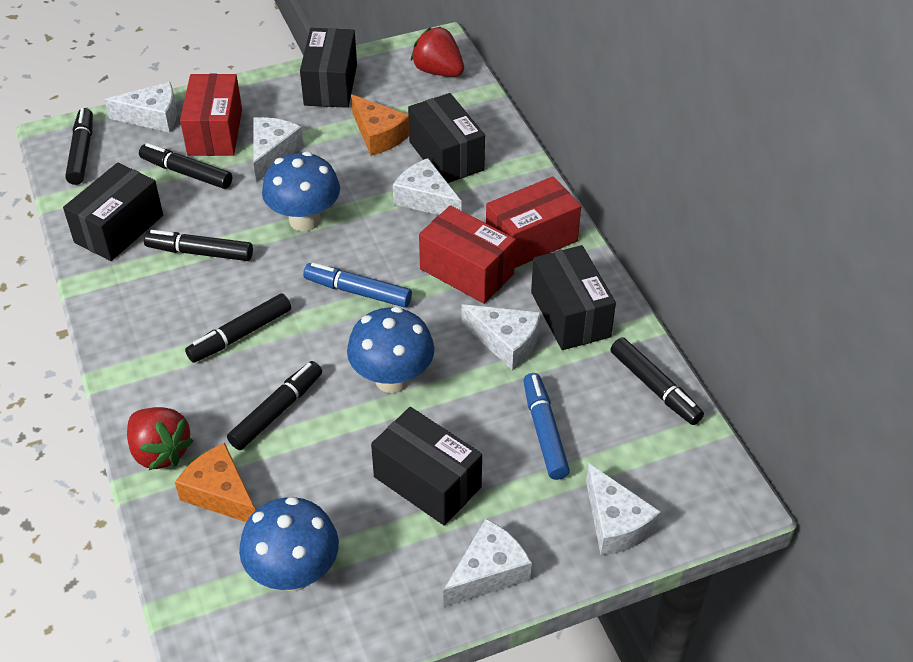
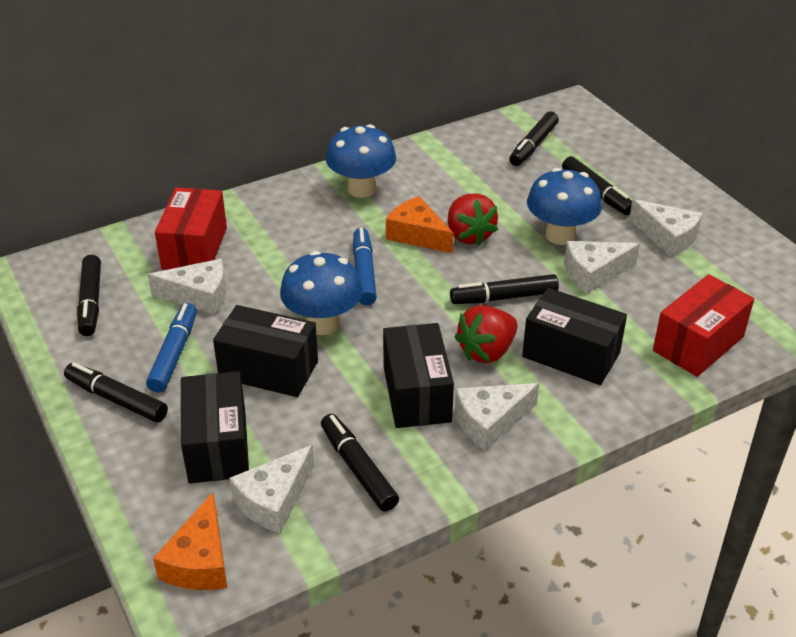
black box: 5 -> 4
red box: 3 -> 2
white cheese: 6 -> 5

